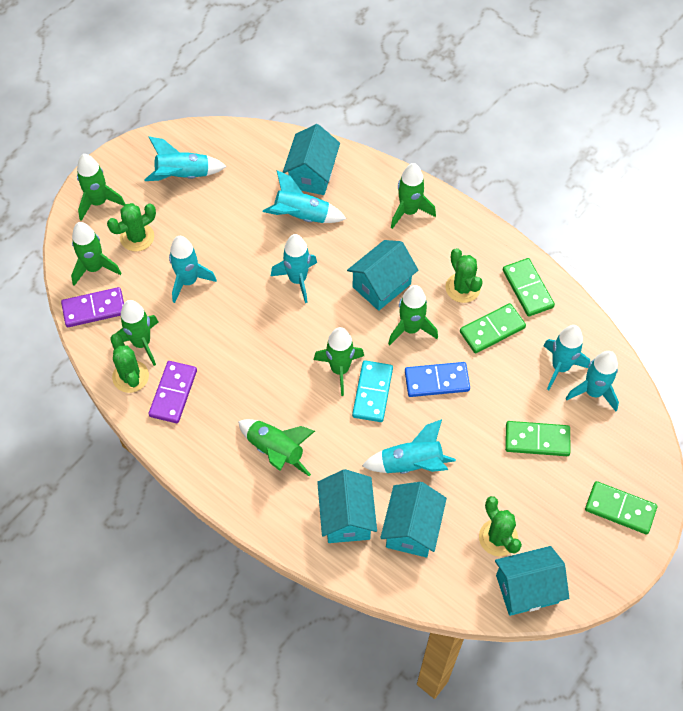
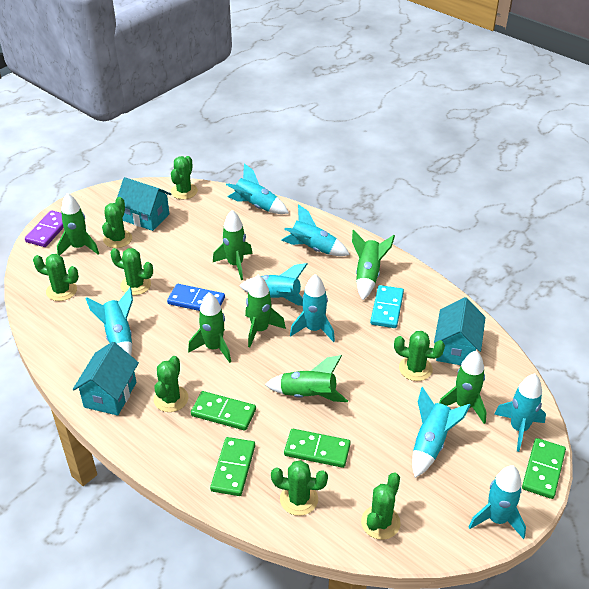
green cactus: 4 -> 8
purple domino: 2 -> 1
turquoise house: 5 -> 3
turquoise rocket: 7 -> 8

